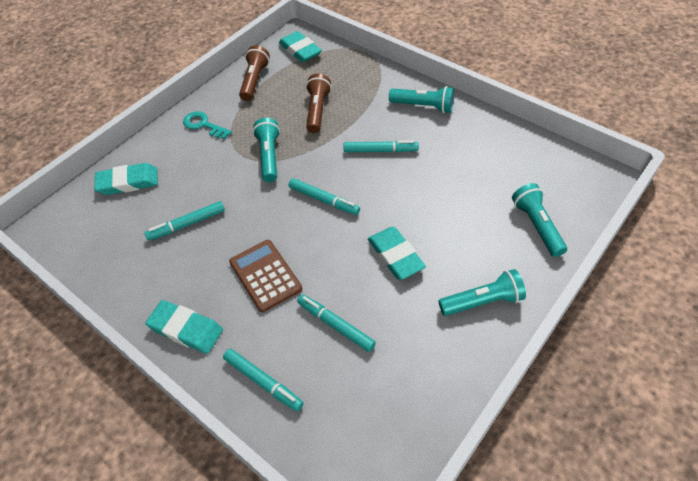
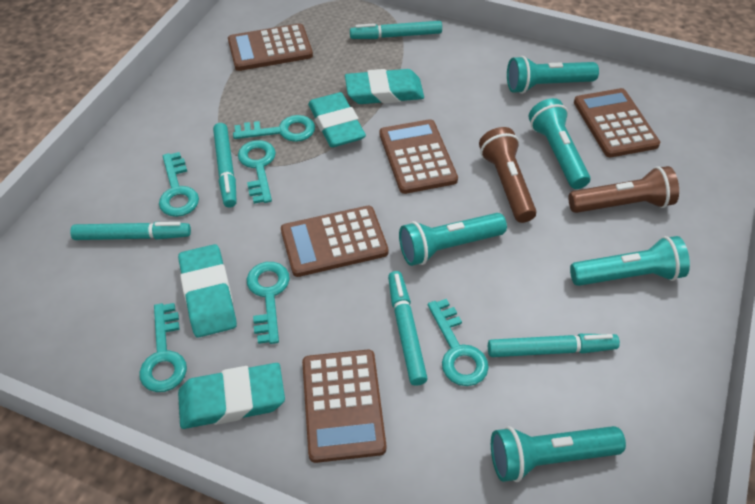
brown calculator: 1 -> 5
turquoise flashlight: 4 -> 5
turquoise key: 1 -> 6

